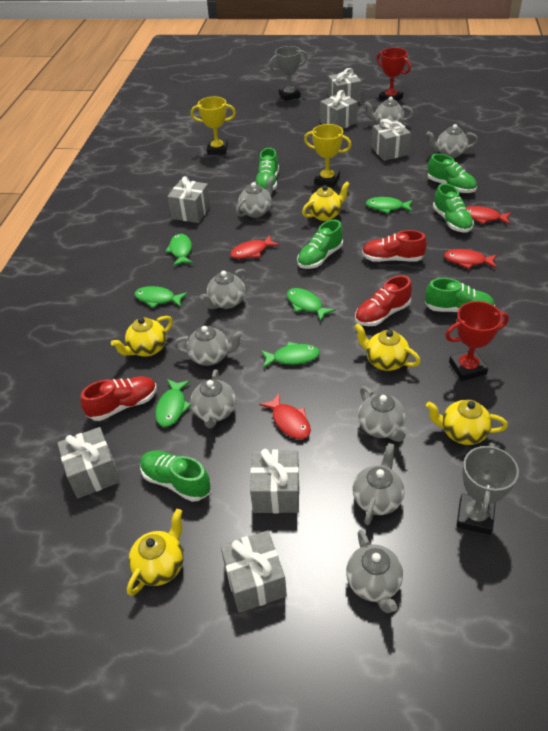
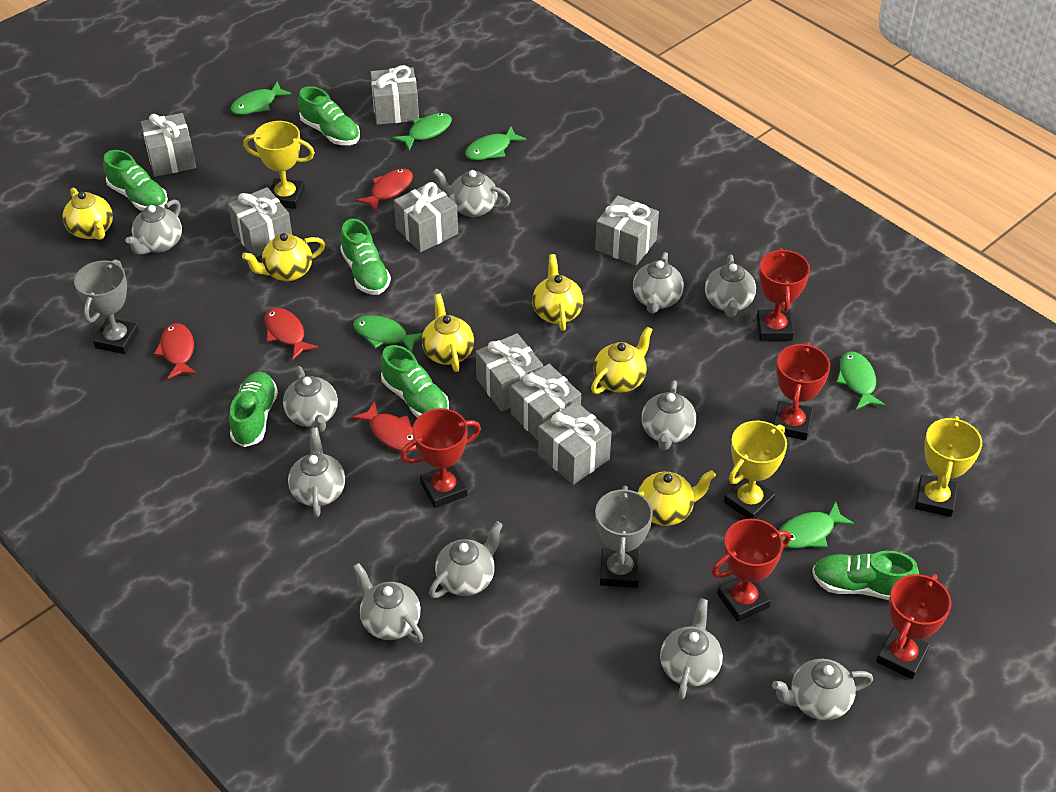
grey gift: 7 -> 8
grey teapot: 9 -> 11
red shoe: 3 -> 0
red trophy: 2 -> 5
yellow teapot: 5 -> 6
yellow trophy: 2 -> 3

